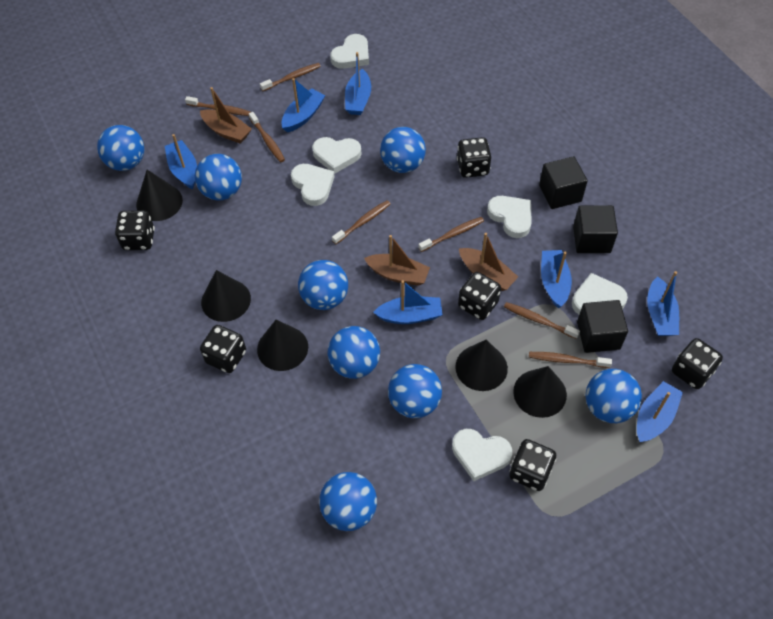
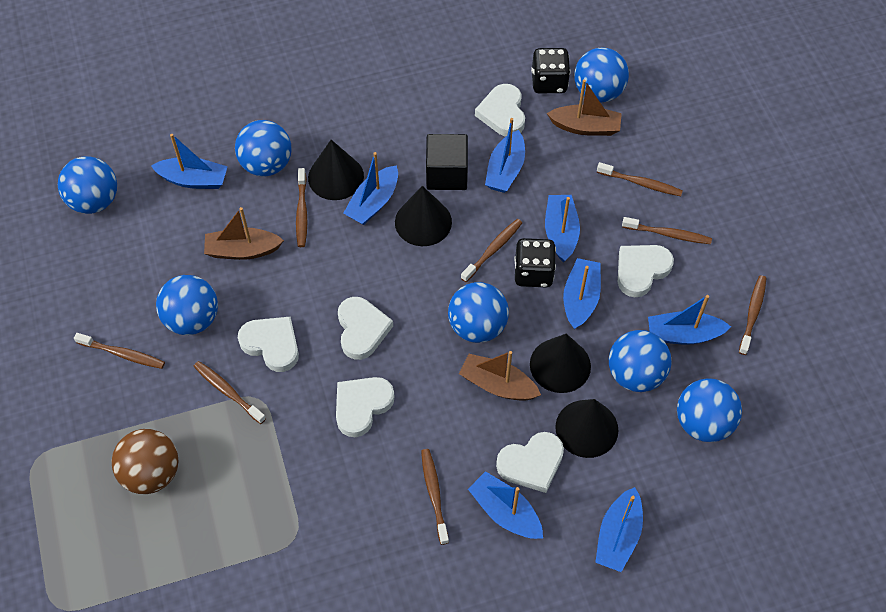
black cone: 5 -> 4
black cube: 3 -> 1
black dice: 6 -> 2
blue ball: 8 -> 7
blue boat: 7 -> 8
brown ball: 0 -> 1
brown toothbrush: 7 -> 8

